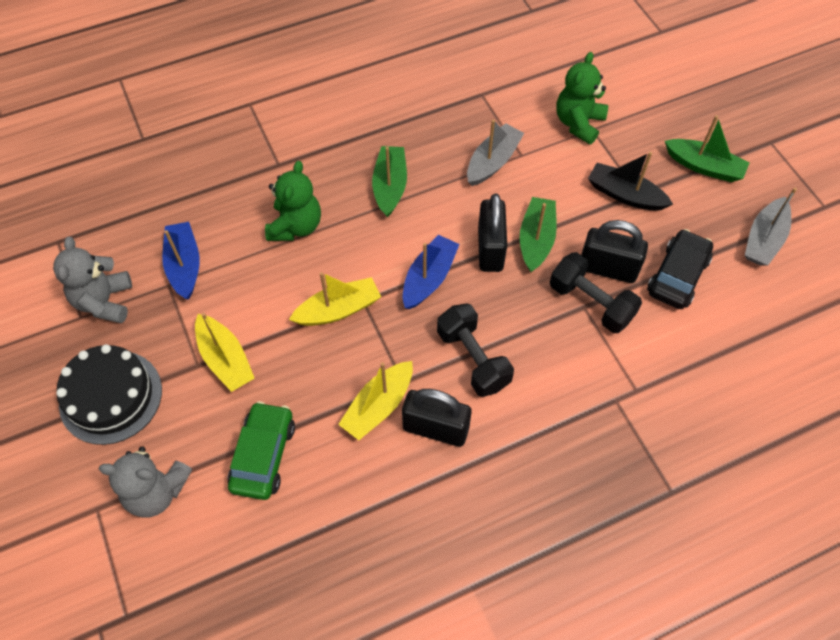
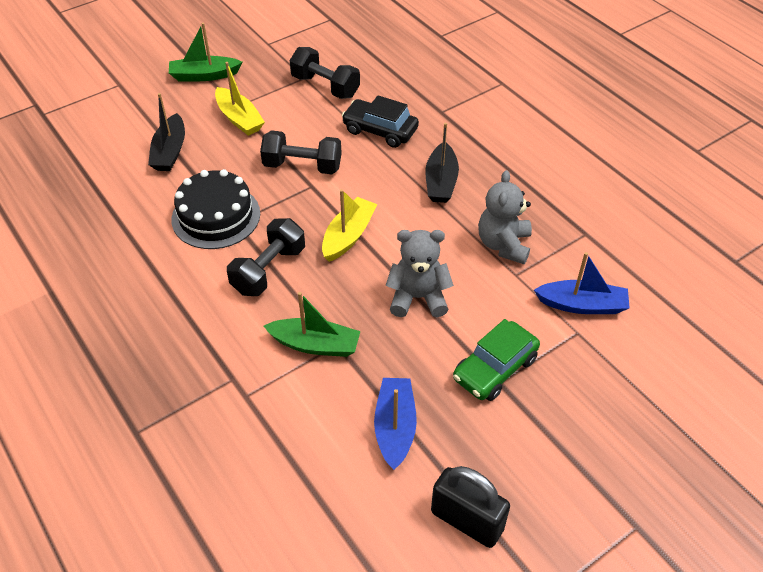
black boat: 1 -> 2
black dumbbell: 2 -> 3
black padlock: 3 -> 1
green boat: 3 -> 2
green teddy bear: 2 -> 0
grey boat: 2 -> 0
yellow boat: 3 -> 2

